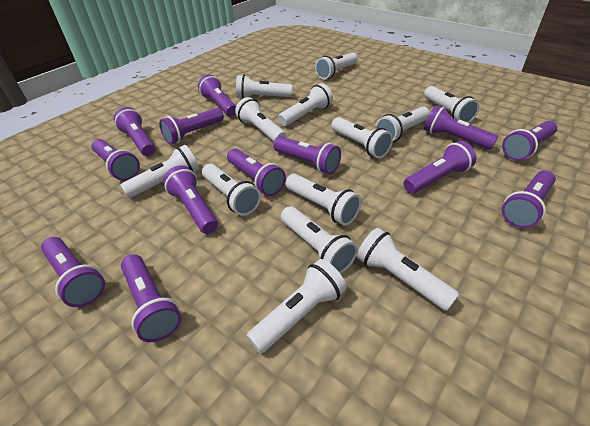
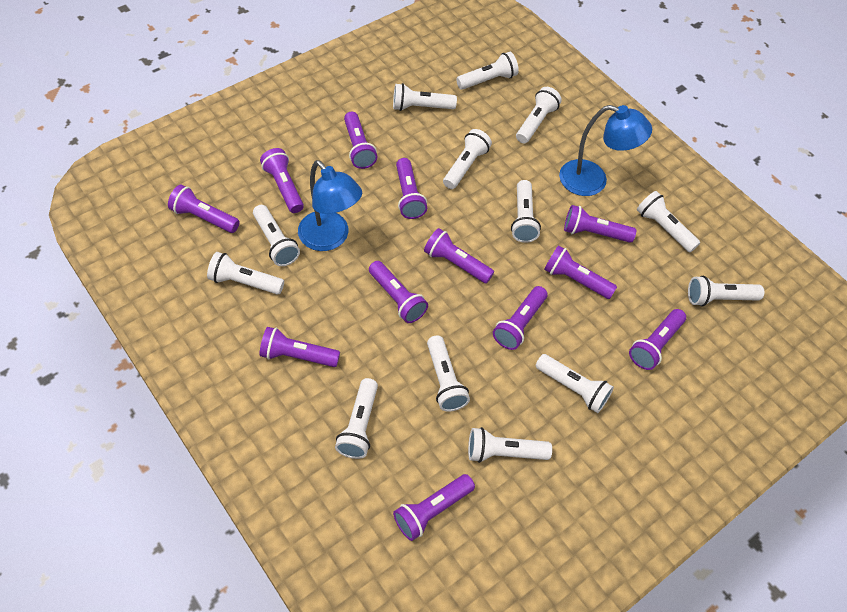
blue lamp: 0 -> 2
purple flashlight: 13 -> 12

